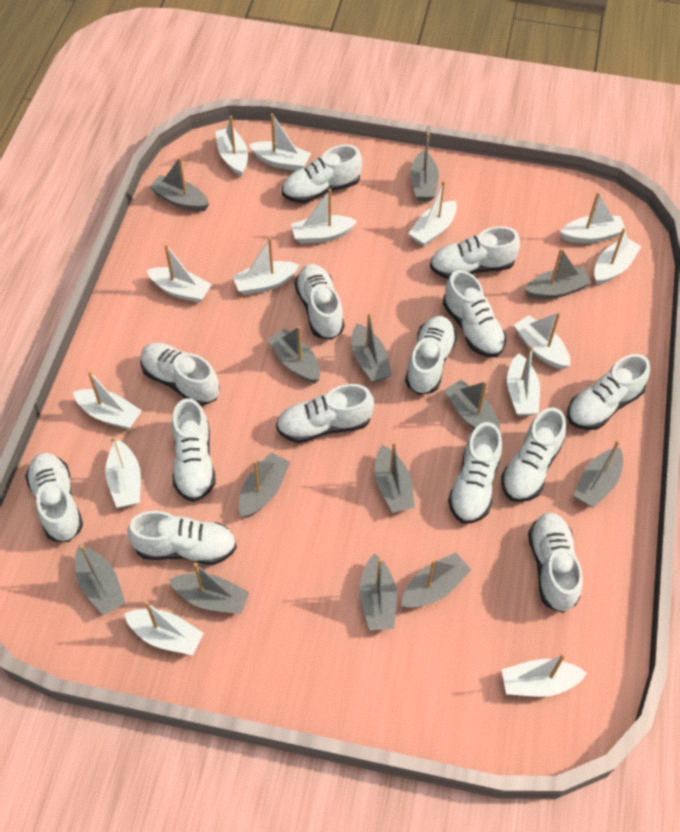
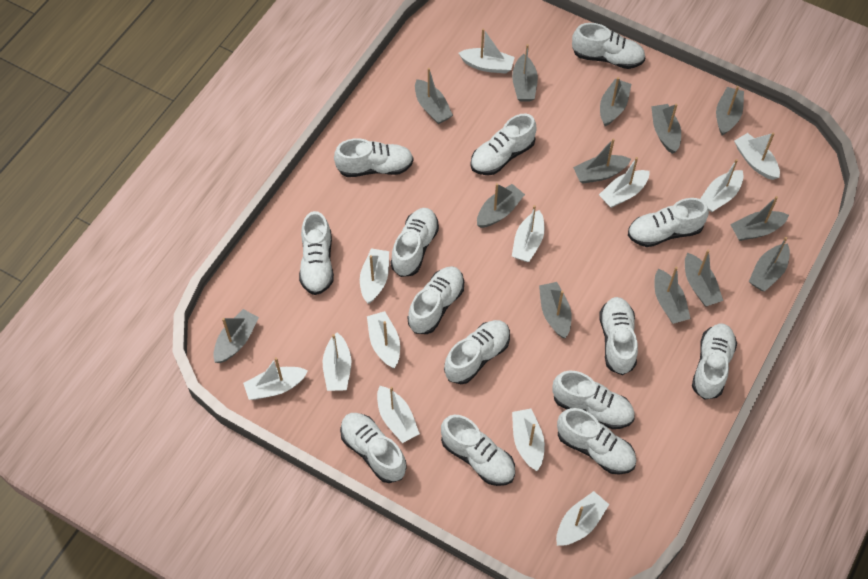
white boat: 14 -> 12

